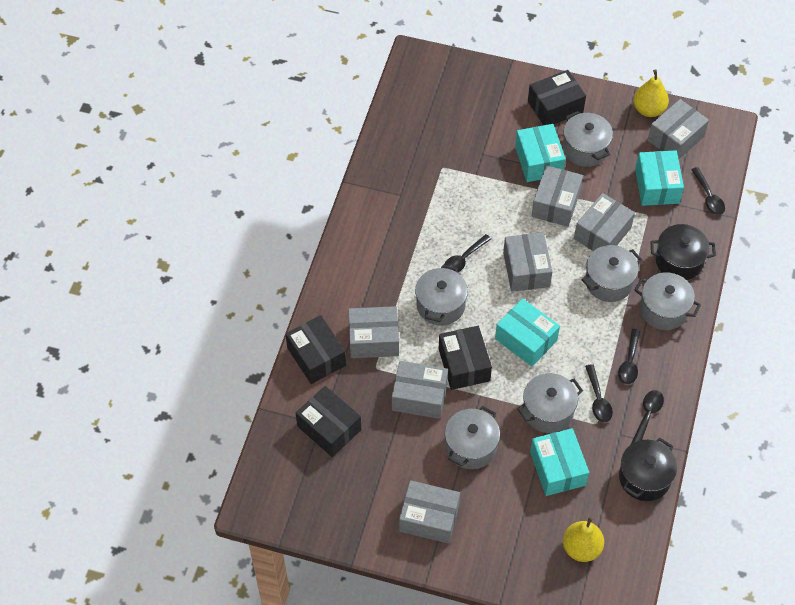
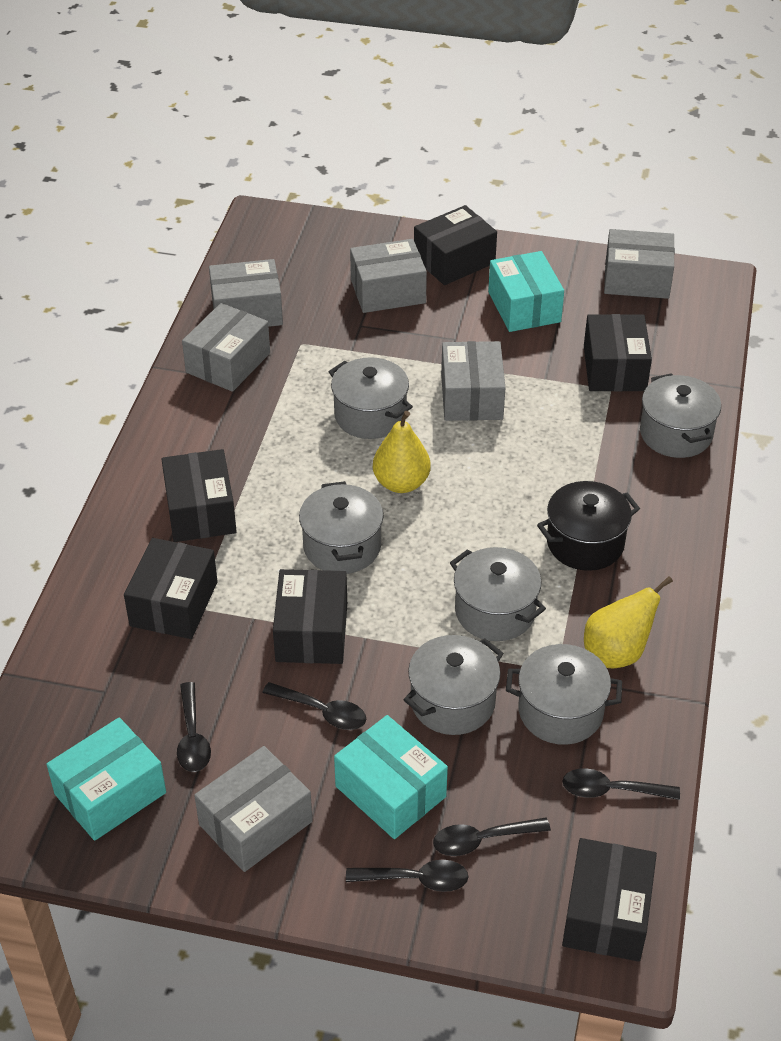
black box: 4 -> 6
black pot: 2 -> 1
grey box: 7 -> 6
turquoise box: 4 -> 3

